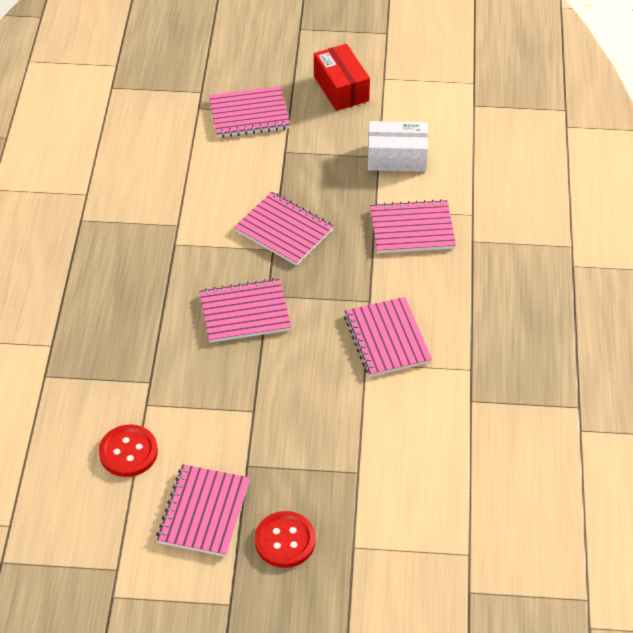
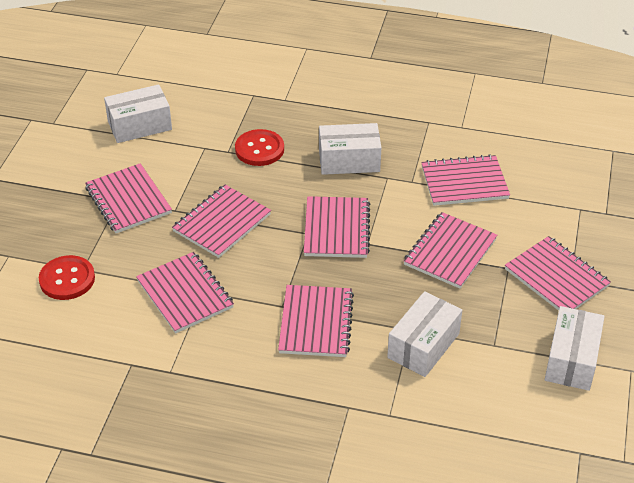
pink notebook: 6 -> 8
red box: 1 -> 0
white box: 1 -> 4

